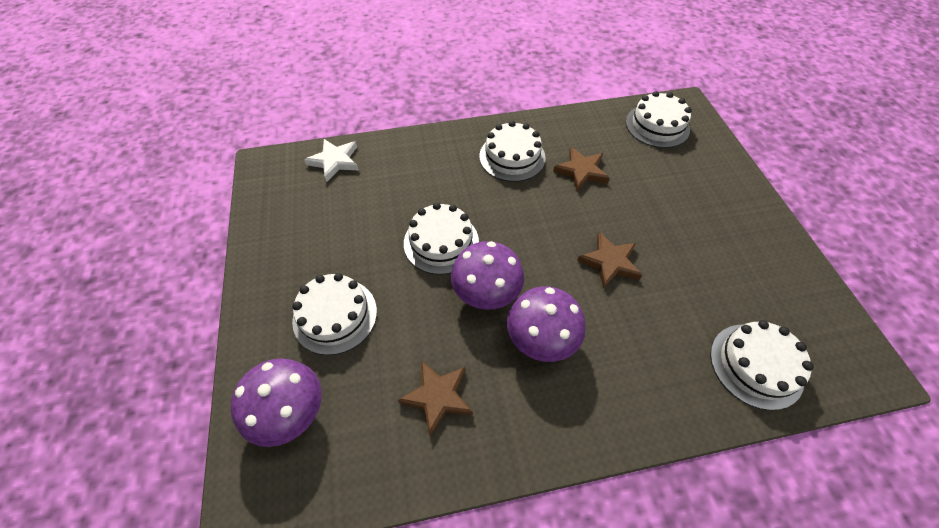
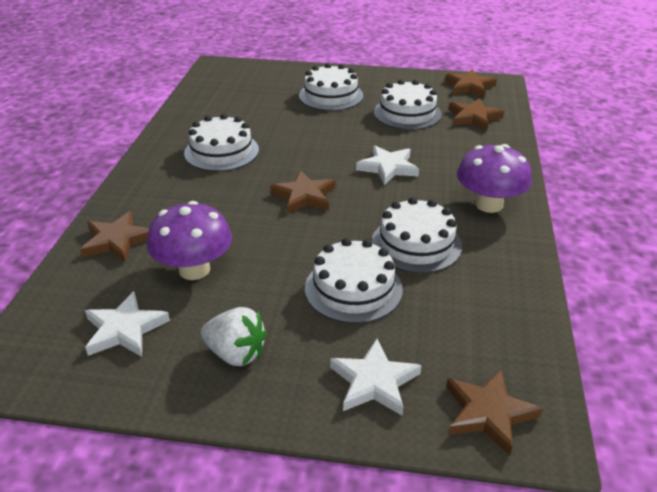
brown star: 3 -> 5
purple mushroom: 3 -> 2
white star: 1 -> 3
white strawberry: 0 -> 1

